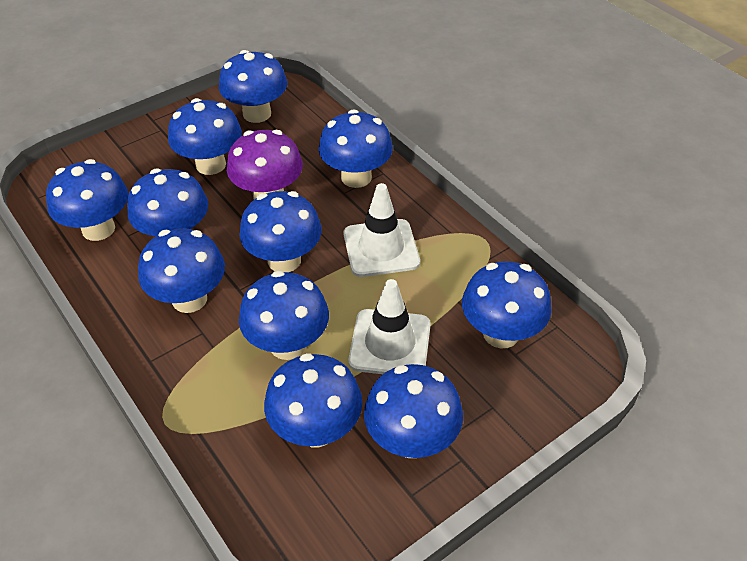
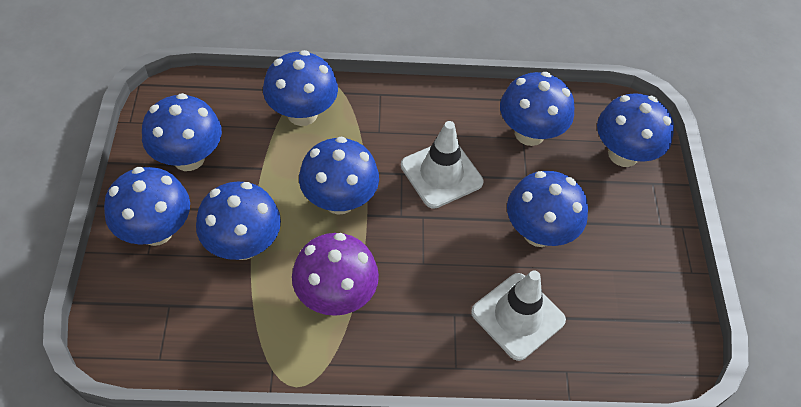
blue mushroom: 11 -> 8

